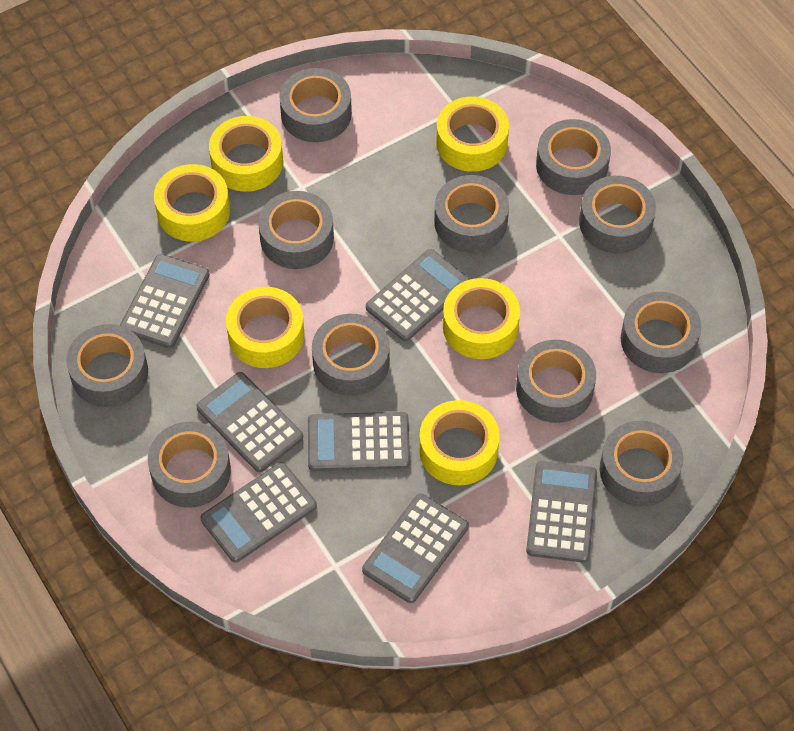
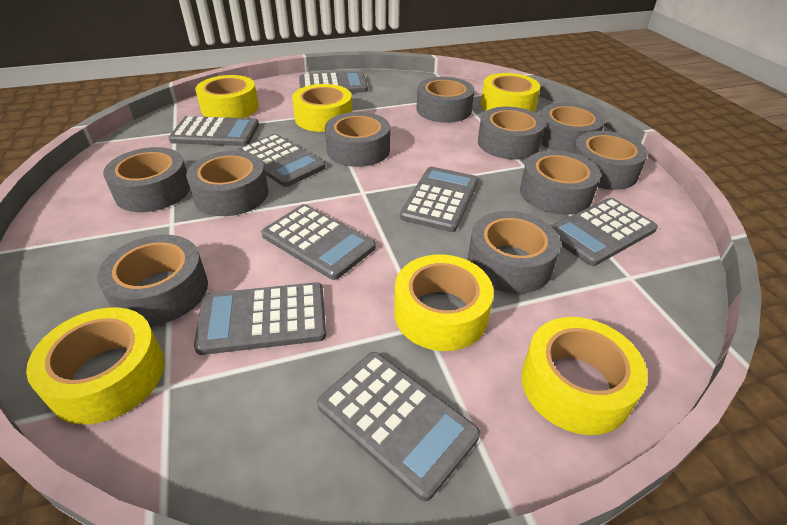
grey calculator: 7 -> 8
grey tape: 11 -> 10

